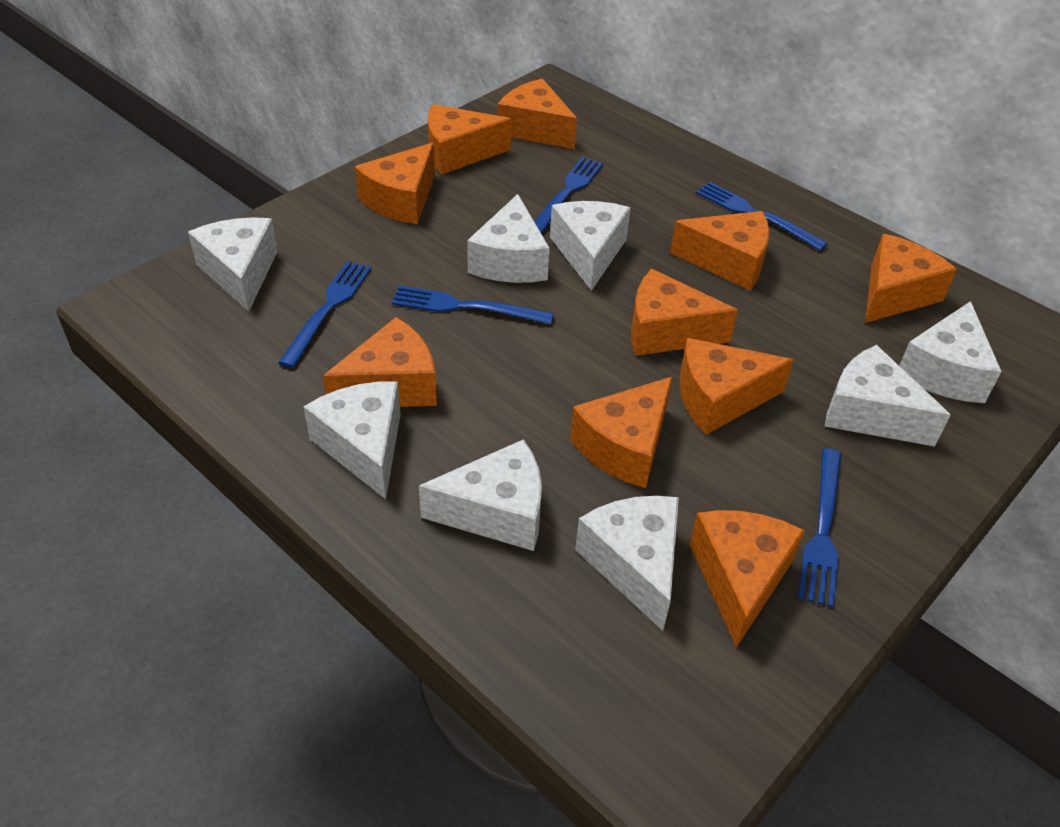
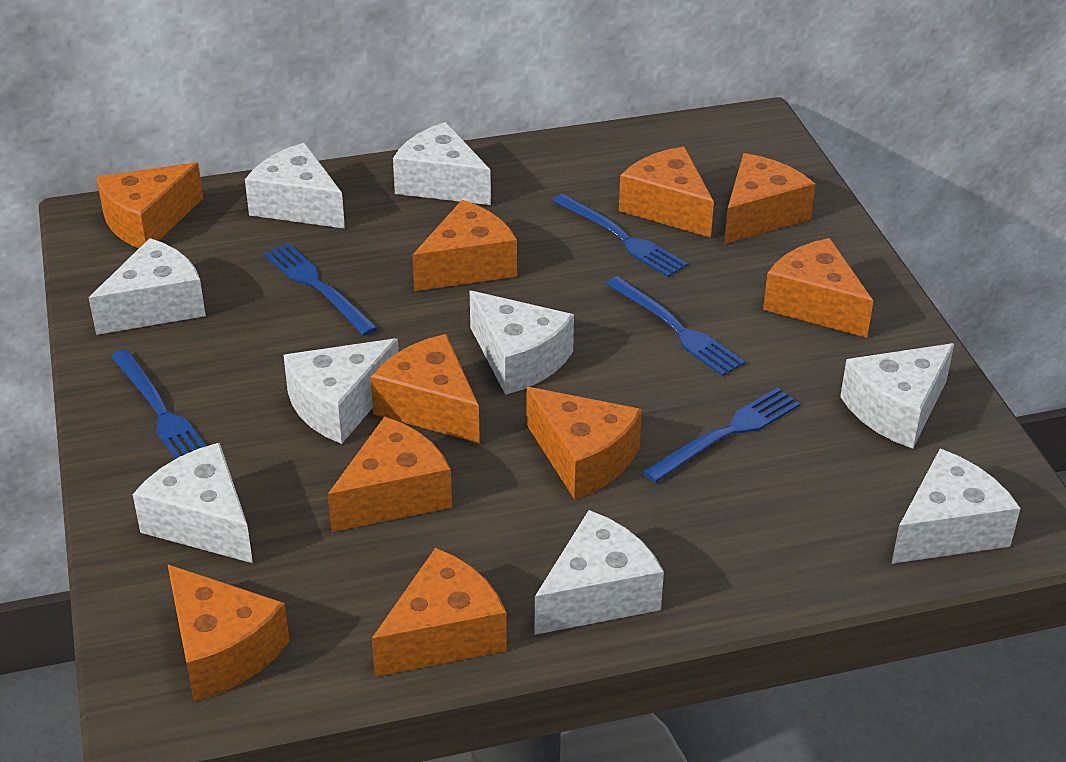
white cheese: 8 -> 9

